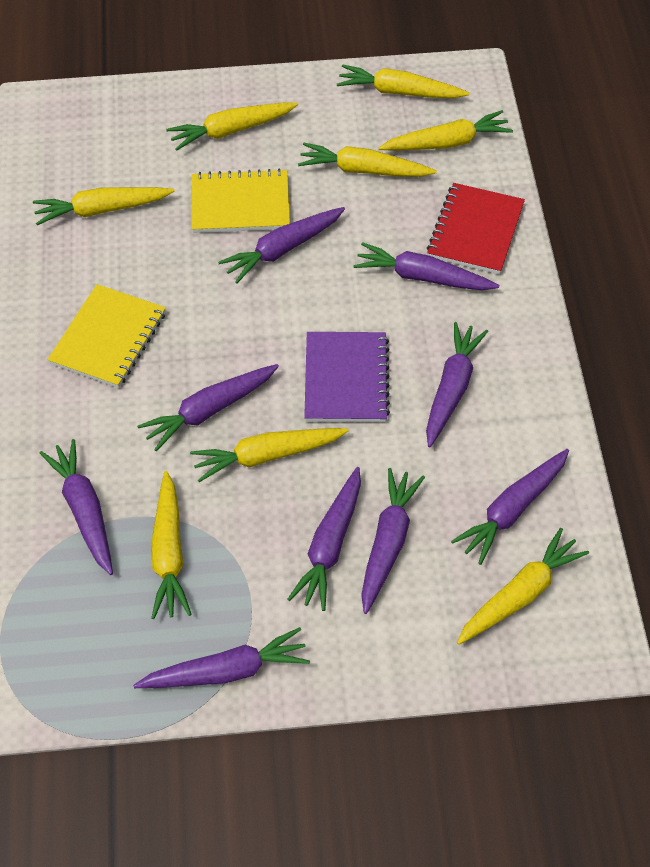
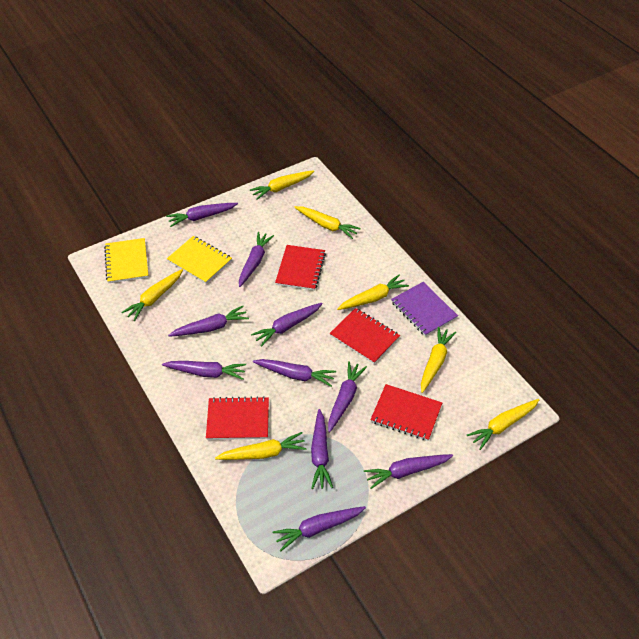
purple carrot: 9 -> 10
red notebook: 1 -> 4
yellow carrot: 8 -> 7

